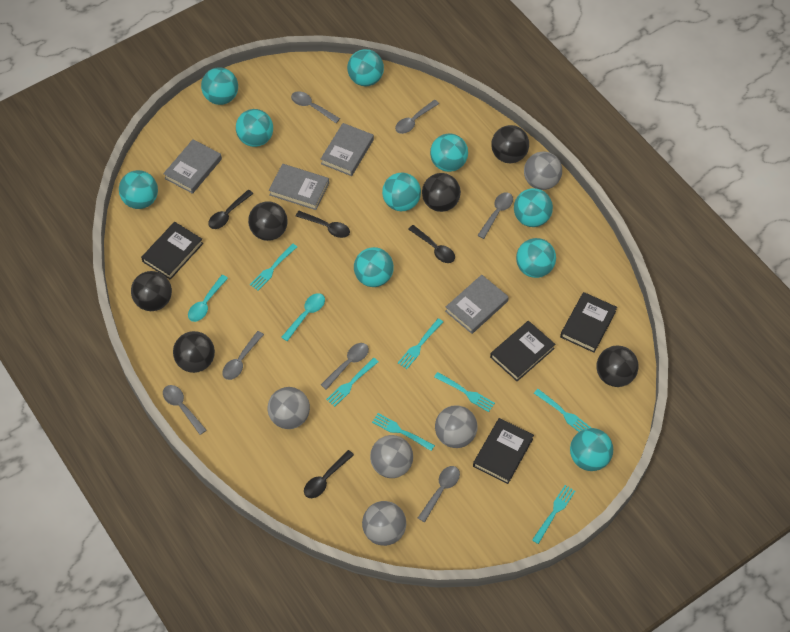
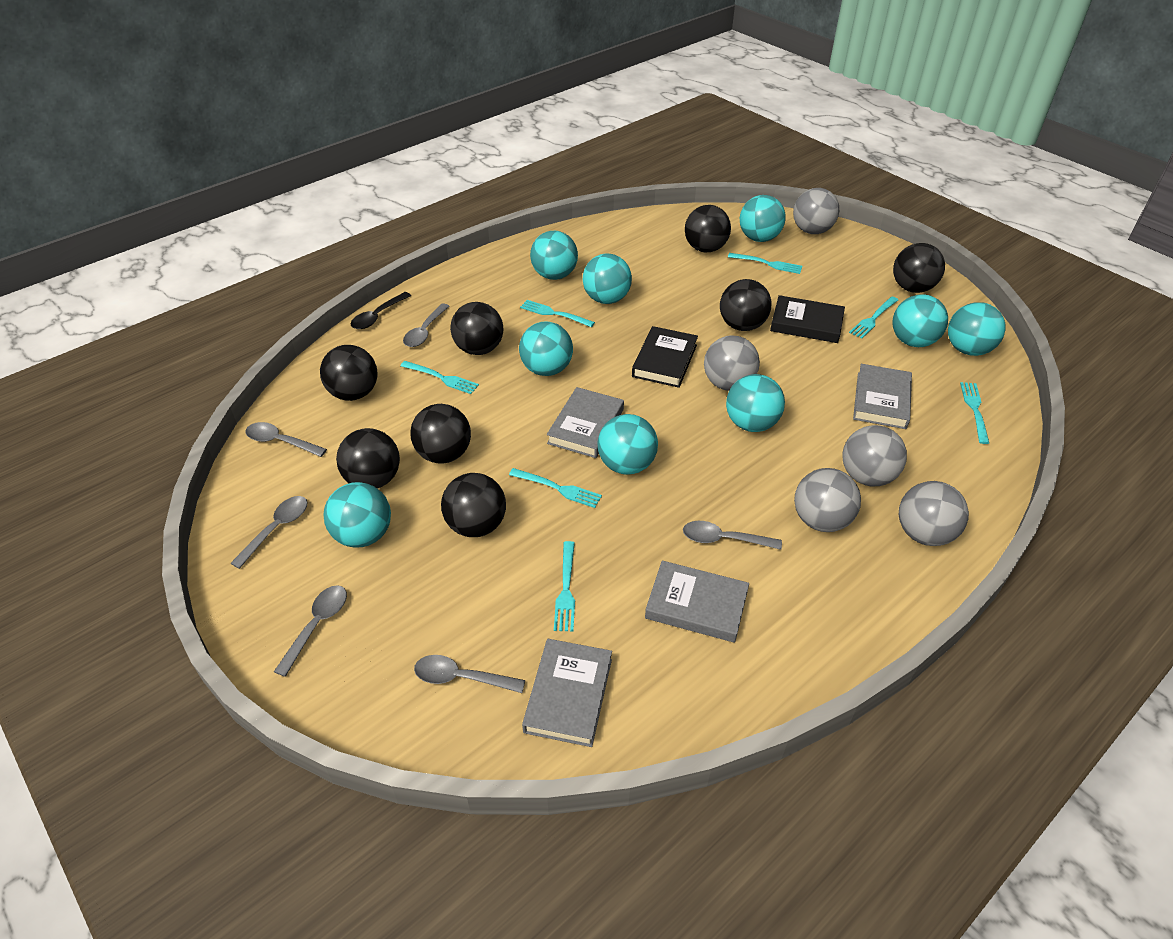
black ball: 6 -> 8
black book: 4 -> 2
black spoon: 4 -> 1
grey spoon: 7 -> 6
turquoise ball: 10 -> 9
turquoise spoon: 2 -> 0

